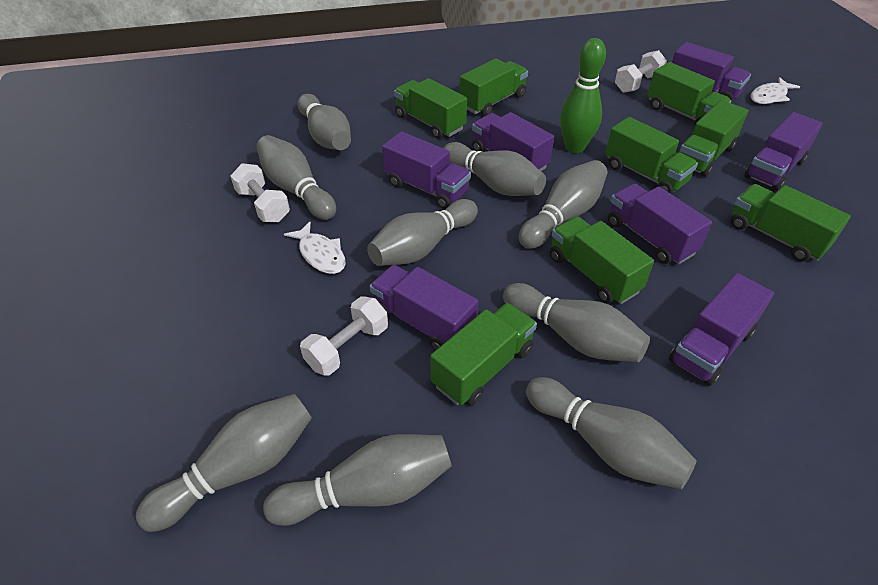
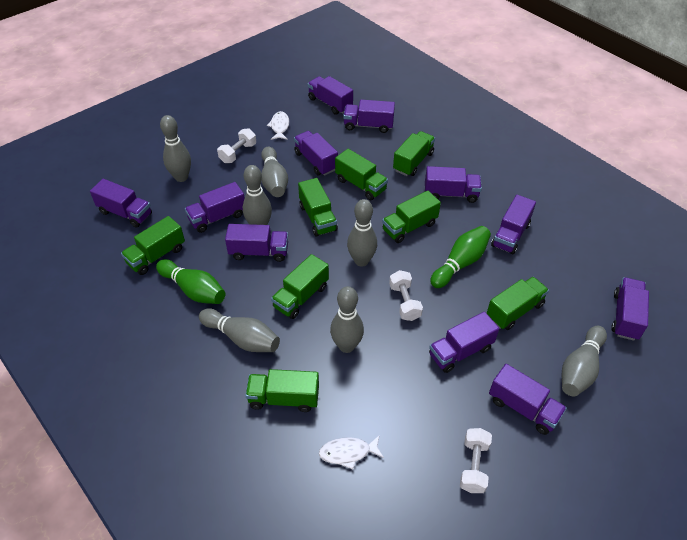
green bowling pin: 1 -> 2
grey bowling pin: 9 -> 7
purple truck: 7 -> 11

